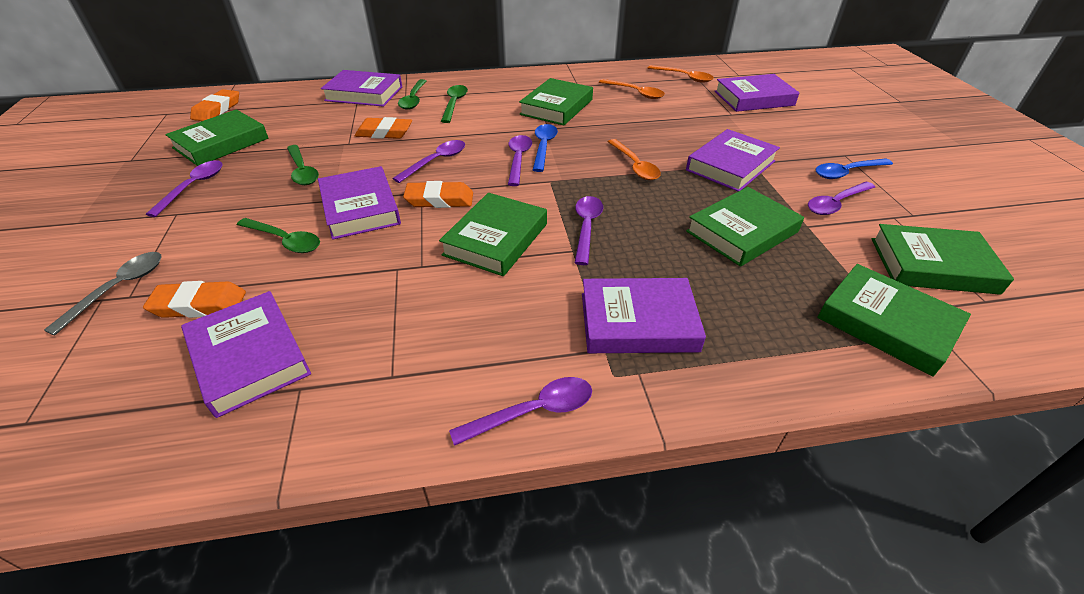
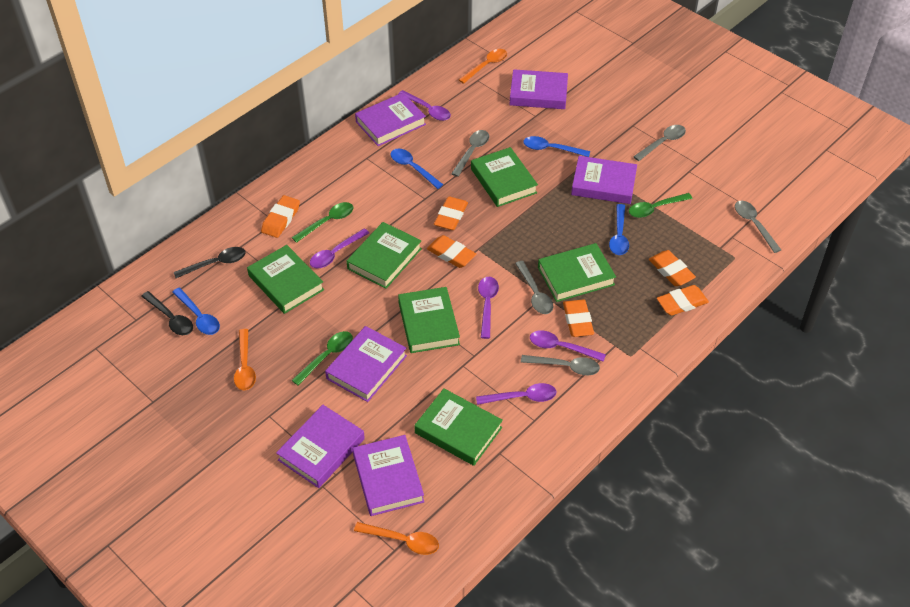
black spoon: 0 -> 2
blue spoon: 2 -> 4
green spoon: 4 -> 3
grey spoon: 1 -> 5
orange eraser: 4 -> 6
purple spoon: 6 -> 5

